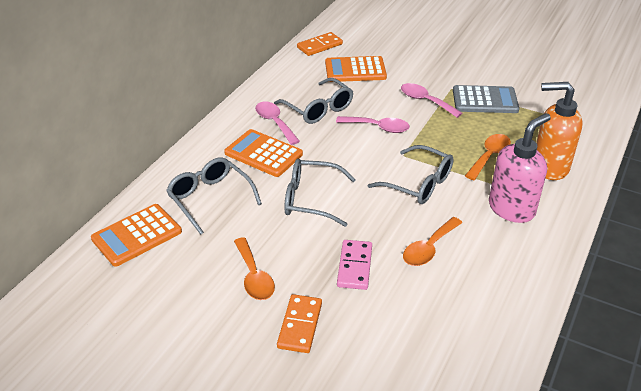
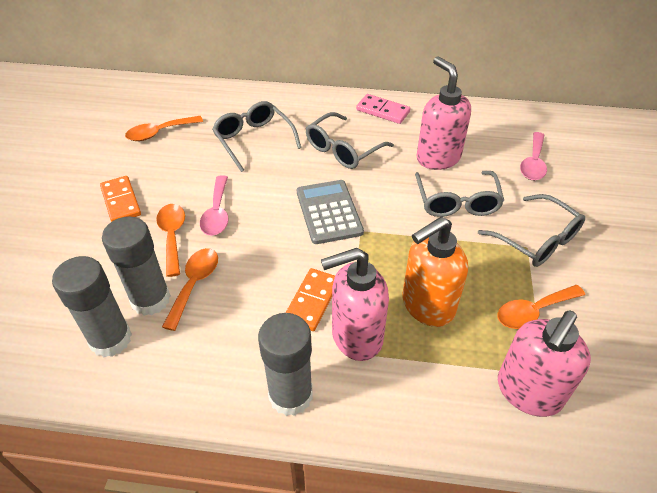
grey glue stick: 0 -> 3
orange calculator: 3 -> 0
orange spoon: 3 -> 4
pink soap dispenser: 1 -> 3
pink spoon: 3 -> 2

